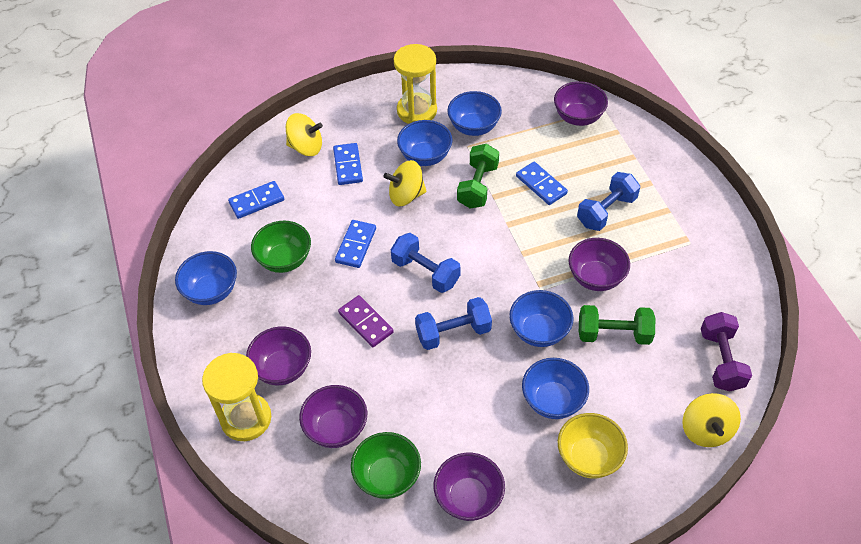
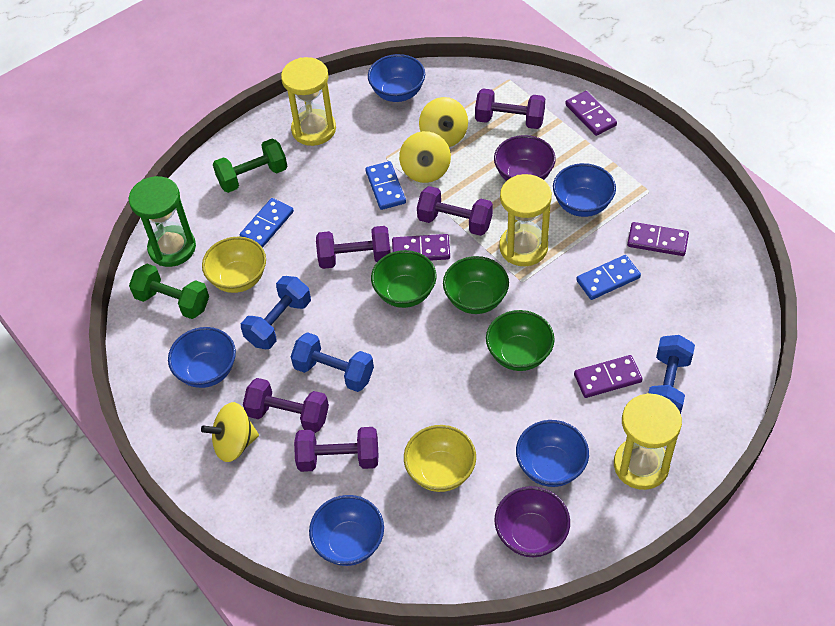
blue domino: 4 -> 3
green bowl: 2 -> 3
green hourglass: 0 -> 1
purple bowl: 5 -> 2
purple domino: 1 -> 4
purple dumbbell: 1 -> 5
yellow bowl: 1 -> 2
yellow hourglass: 2 -> 3

